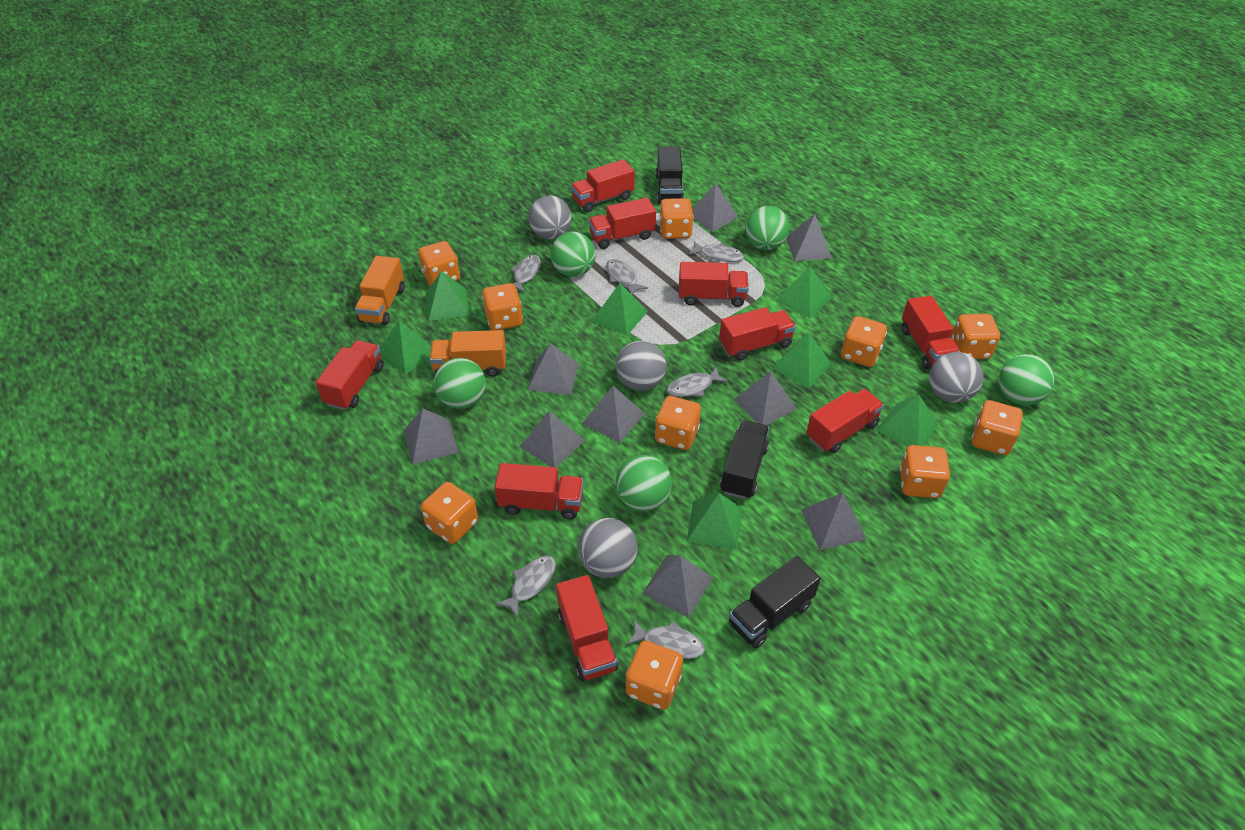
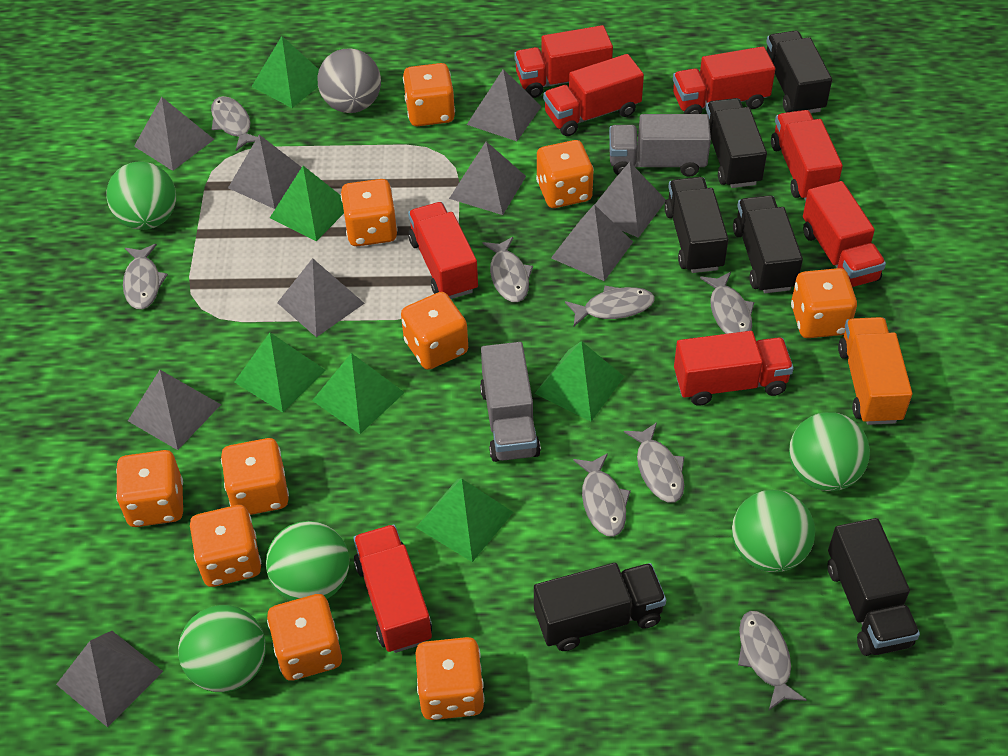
black truck: 3 -> 6
green pyramid: 7 -> 6
grey ball: 4 -> 1
grey fish: 6 -> 8
grey truck: 0 -> 2
orange truck: 2 -> 1
red truck: 9 -> 8

